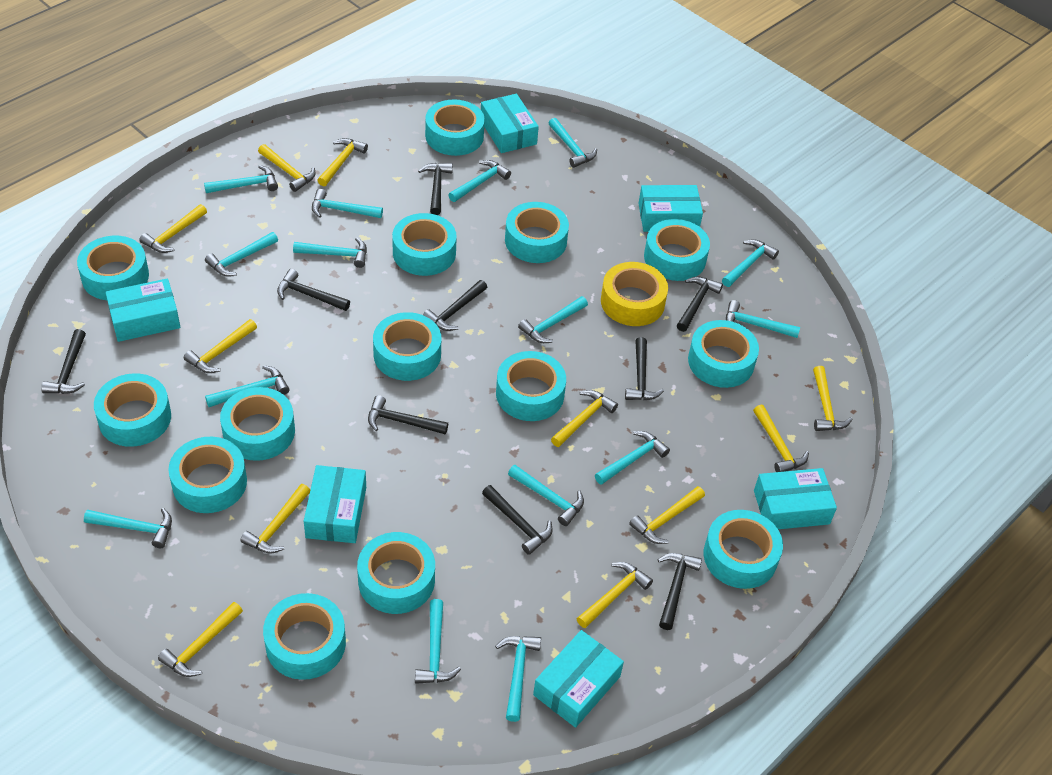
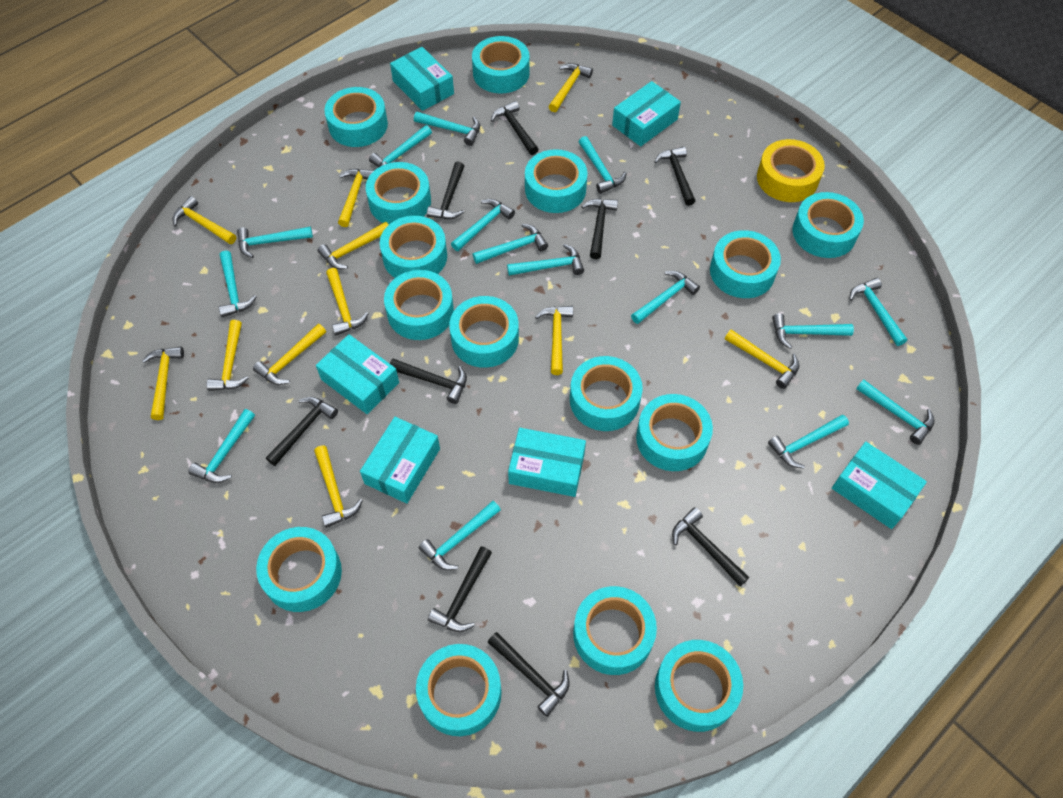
turquoise tape: 14 -> 15

